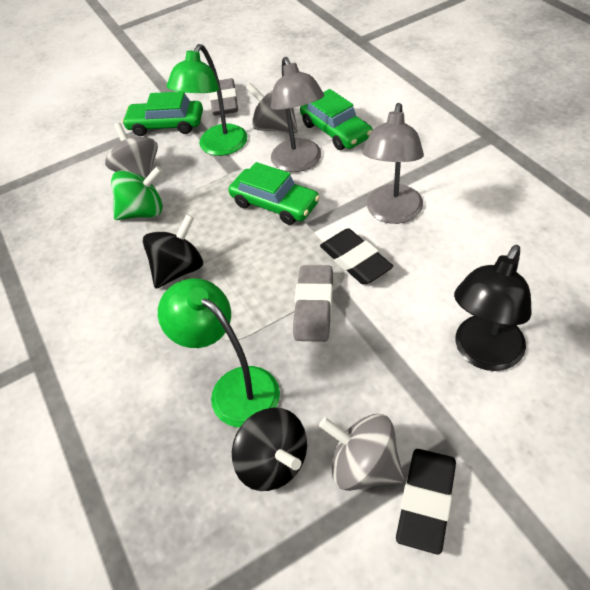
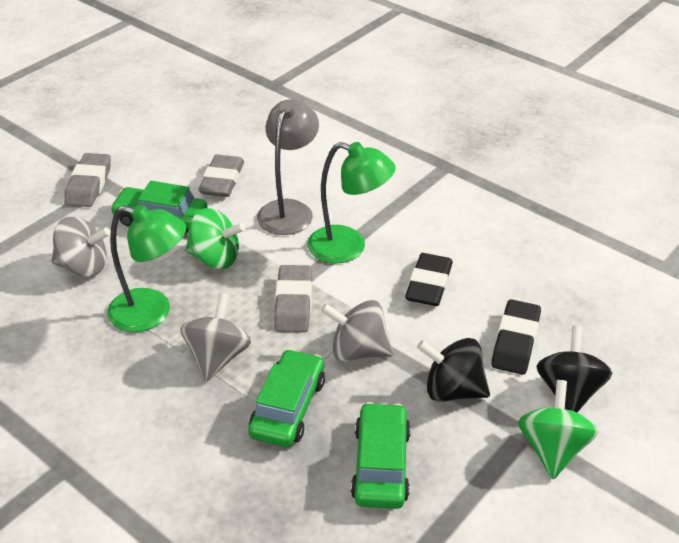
black lamp: 1 -> 0
green spinning top: 1 -> 2
grey eraser: 2 -> 3
grey lamp: 2 -> 1

